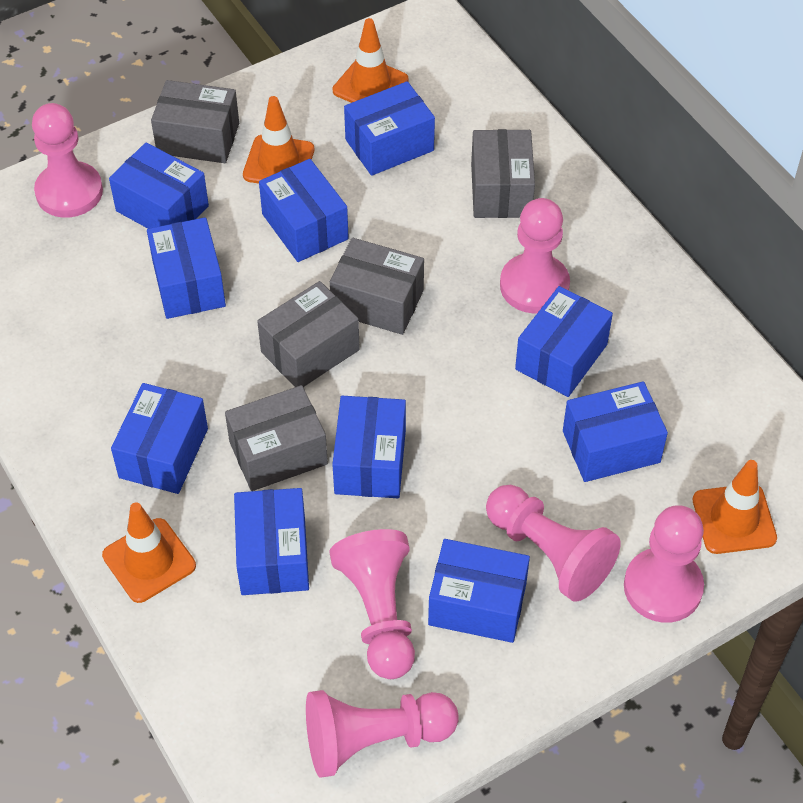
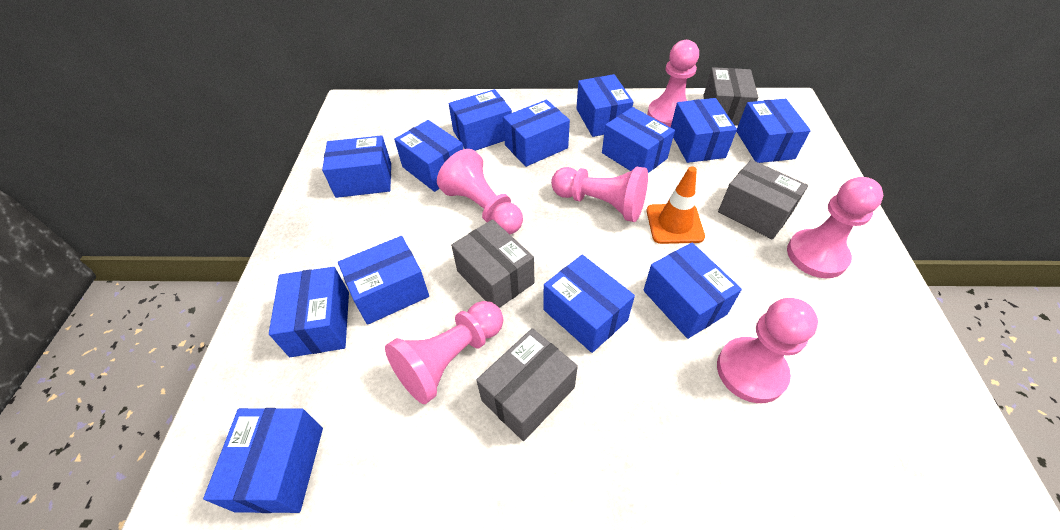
blue box: 10 -> 13
grey box: 5 -> 4
orange traffic cone: 4 -> 1

